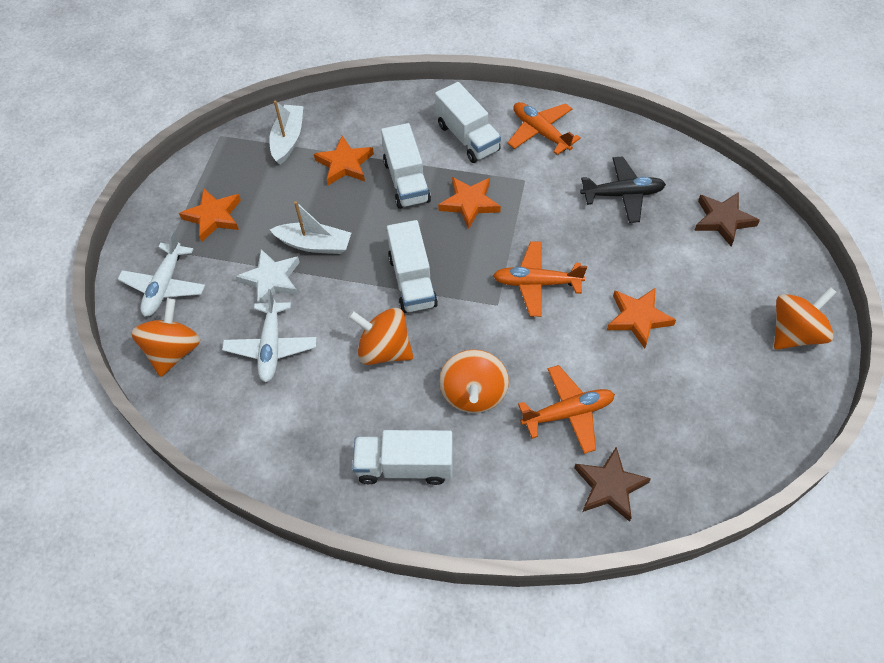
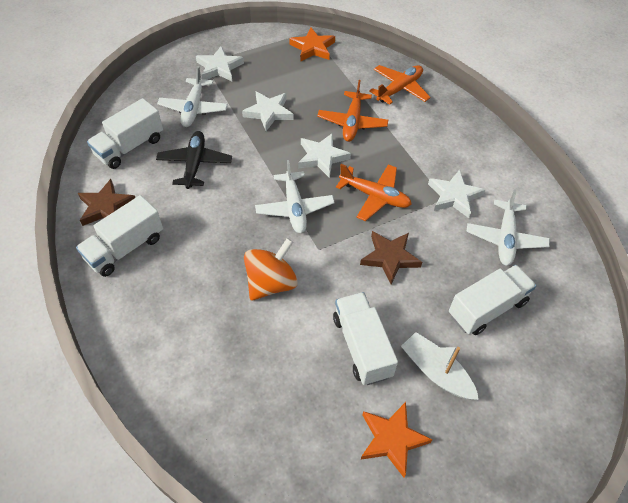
orange spinning top: 4 -> 1
orange star: 4 -> 2
white boat: 2 -> 1
white plane: 2 -> 3
white star: 1 -> 4

